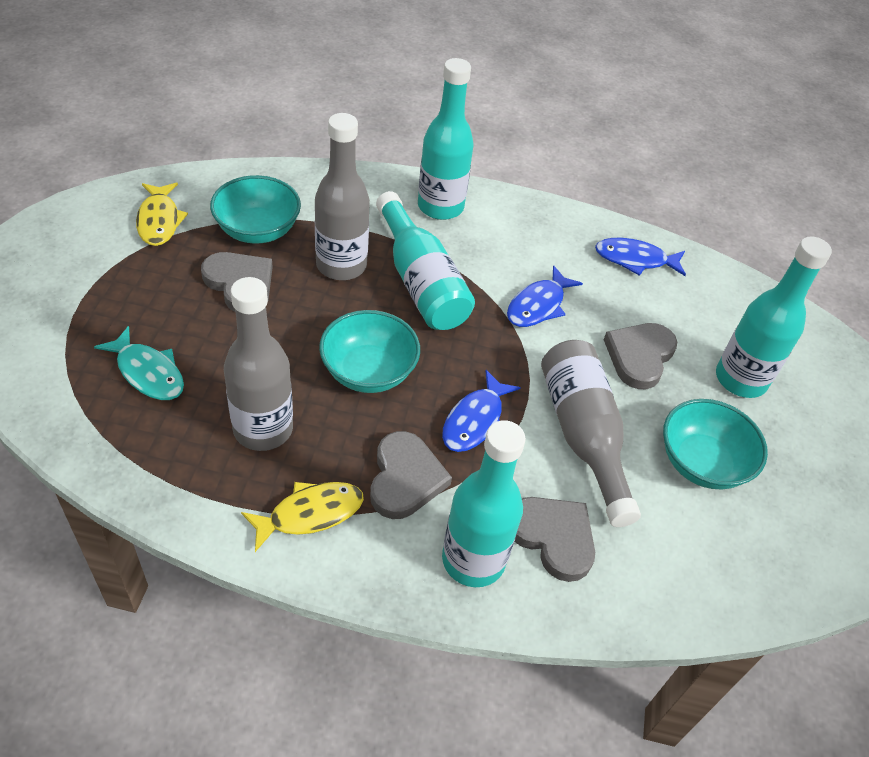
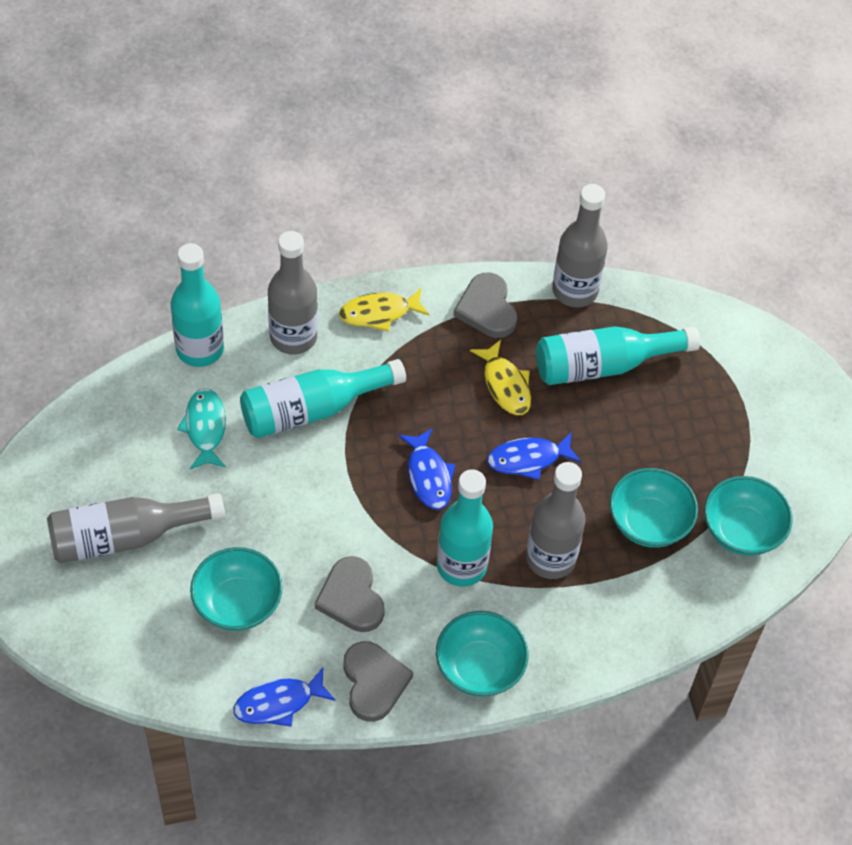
grey bottle: 3 -> 4
grey heart: 4 -> 3
turquoise bowl: 3 -> 4

